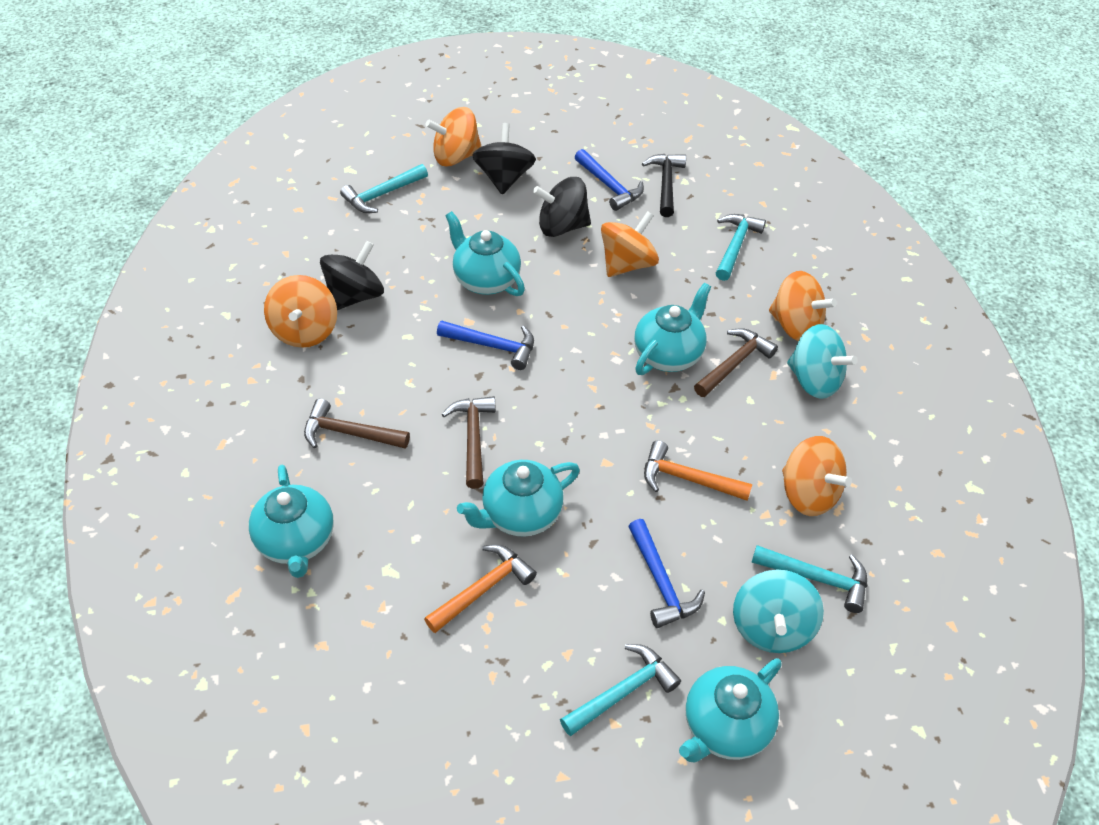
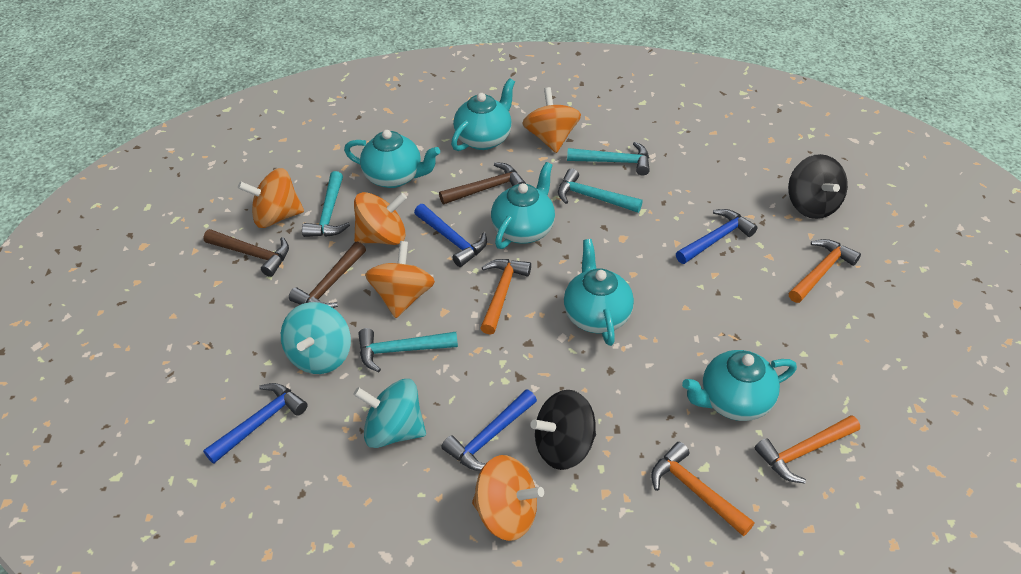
black hammer: 1 -> 0
black spinning top: 3 -> 2
blue hammer: 3 -> 4
orange hammer: 2 -> 4

